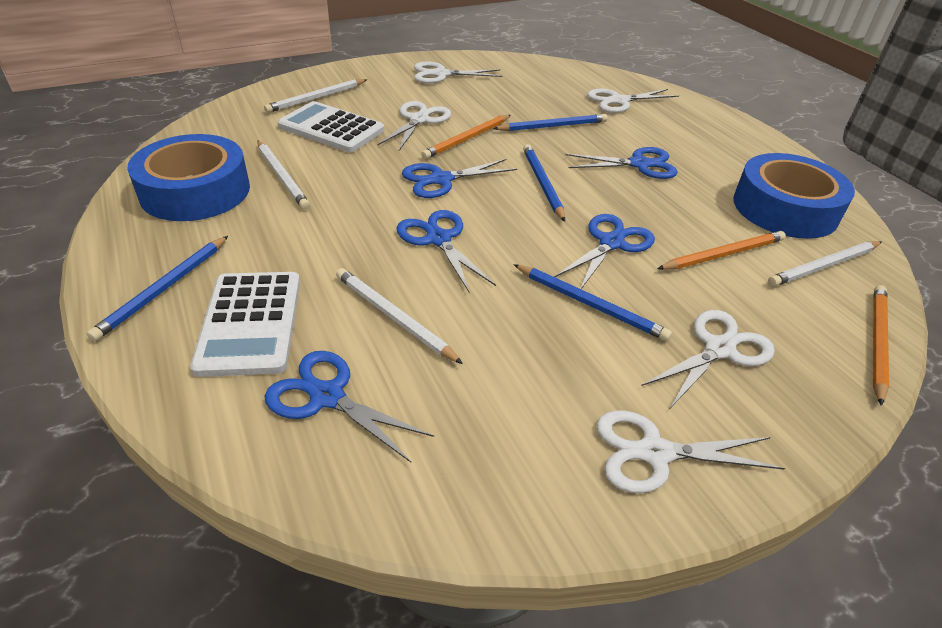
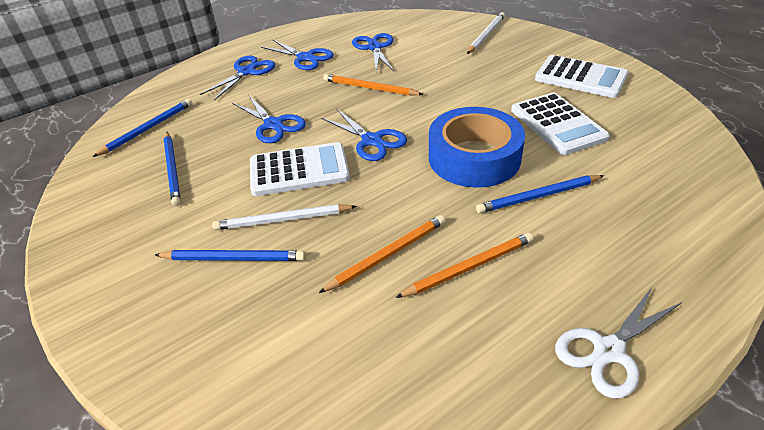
blue tape: 2 -> 1
white calculator: 2 -> 3
white pencil: 4 -> 2
white scissors: 5 -> 1

